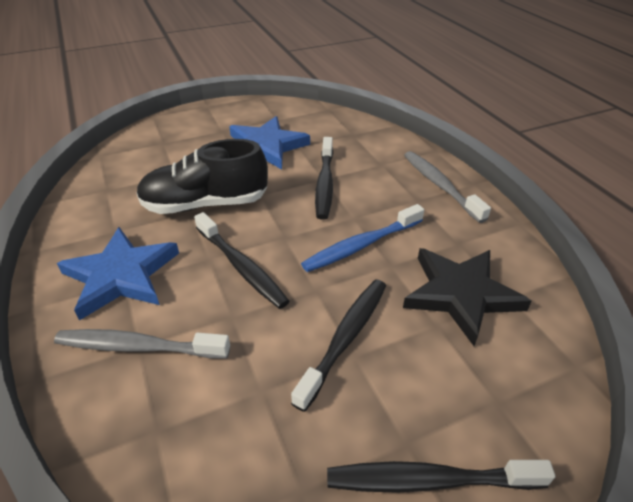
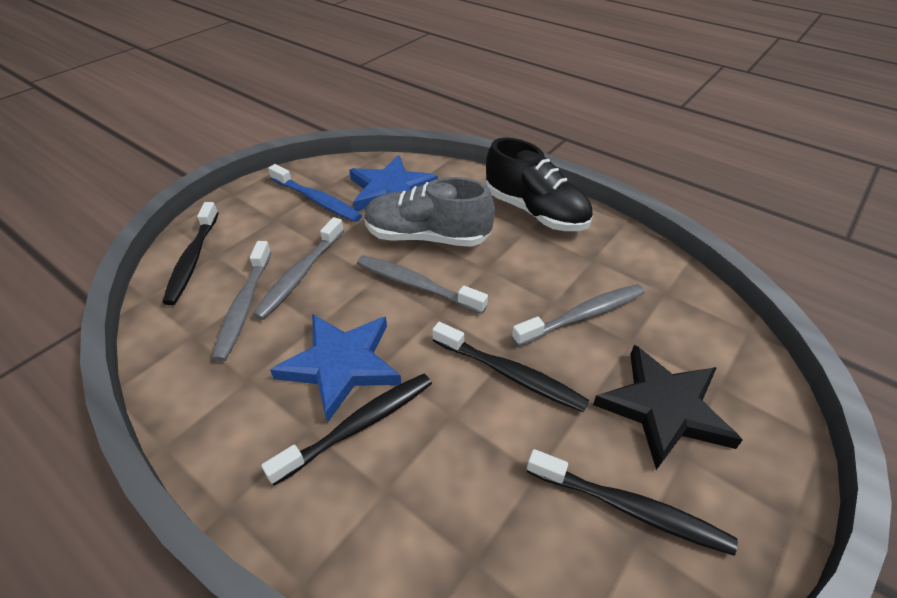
grey shoe: 0 -> 1
grey toothbrush: 2 -> 4

